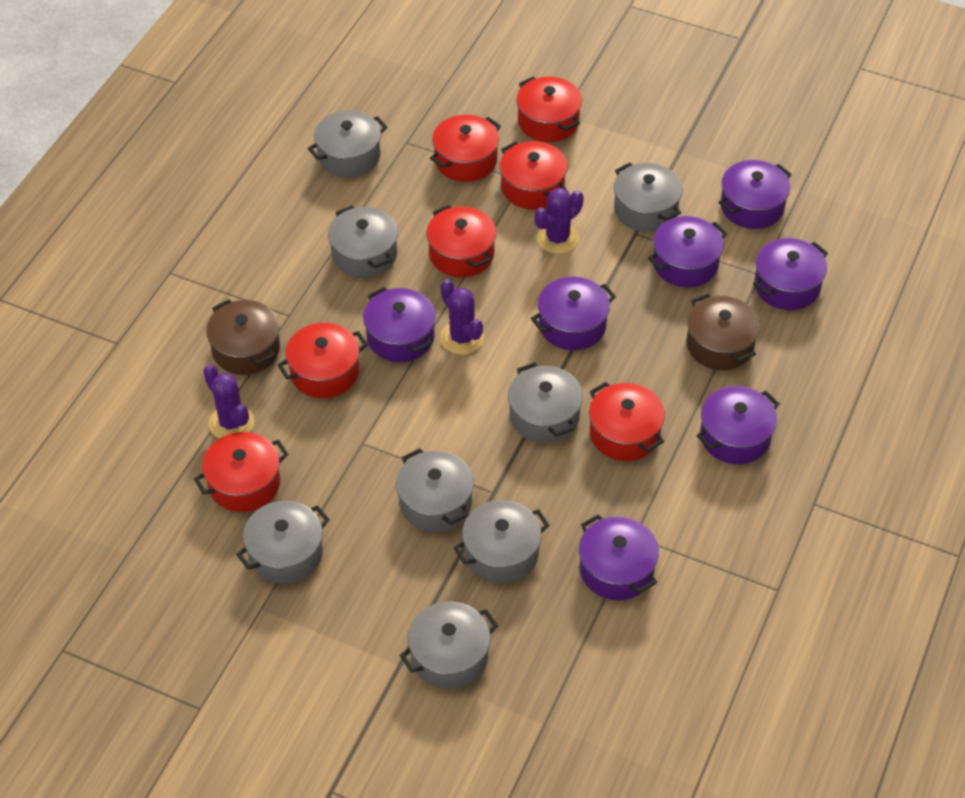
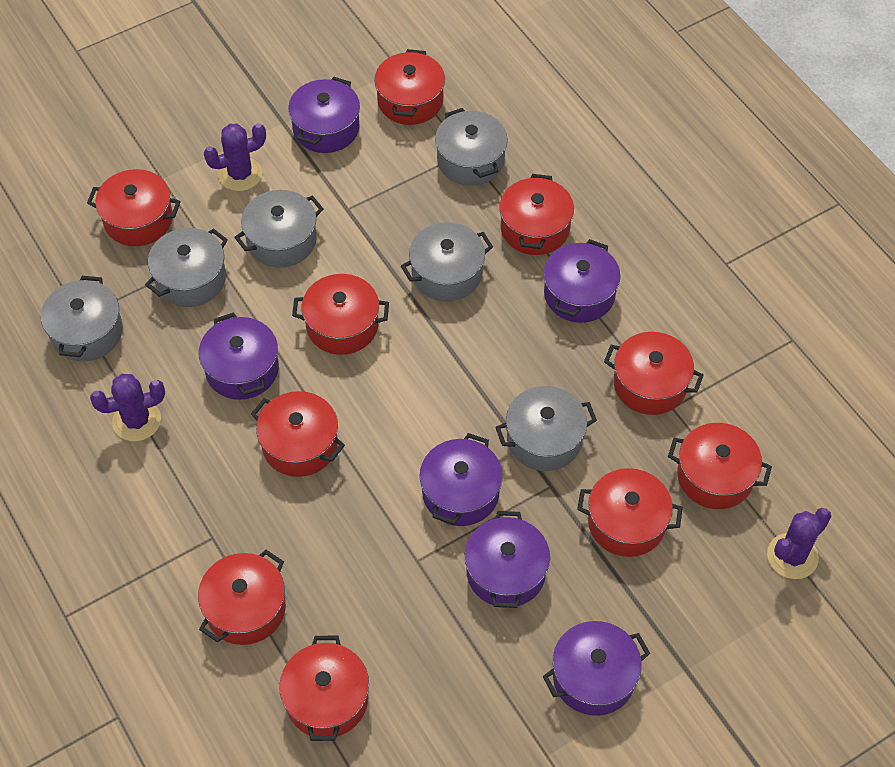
brown pot: 2 -> 0
grey pot: 8 -> 6
purple pot: 7 -> 6
red pot: 7 -> 10

